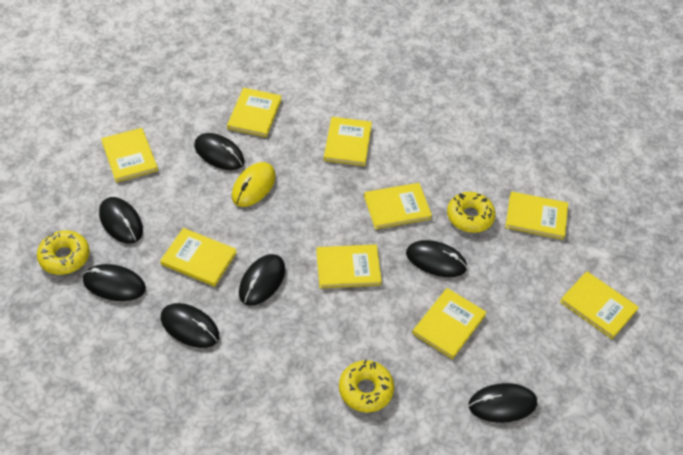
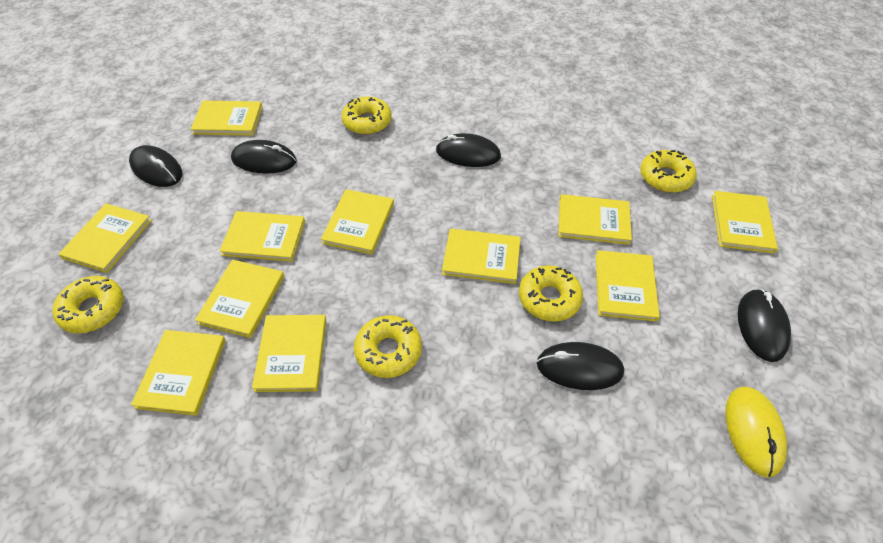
black mouse: 7 -> 5
yellow book: 9 -> 11
yellow donut: 3 -> 5

